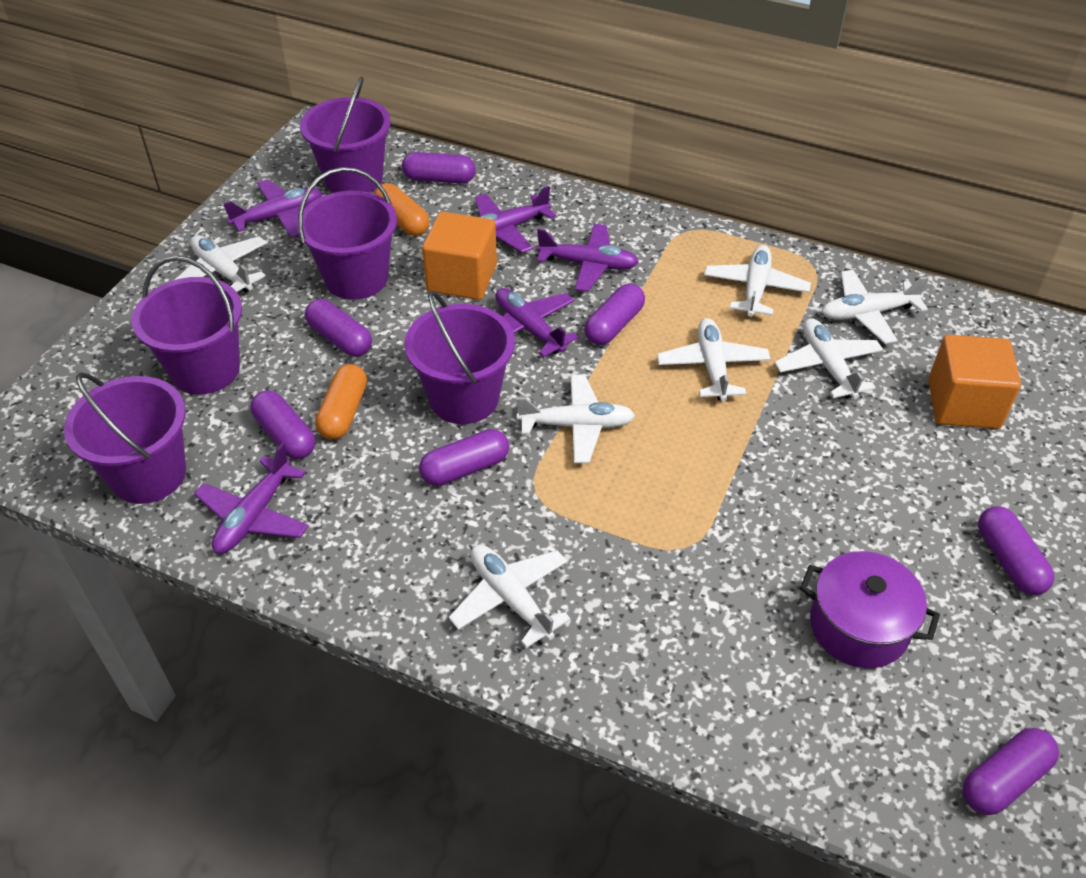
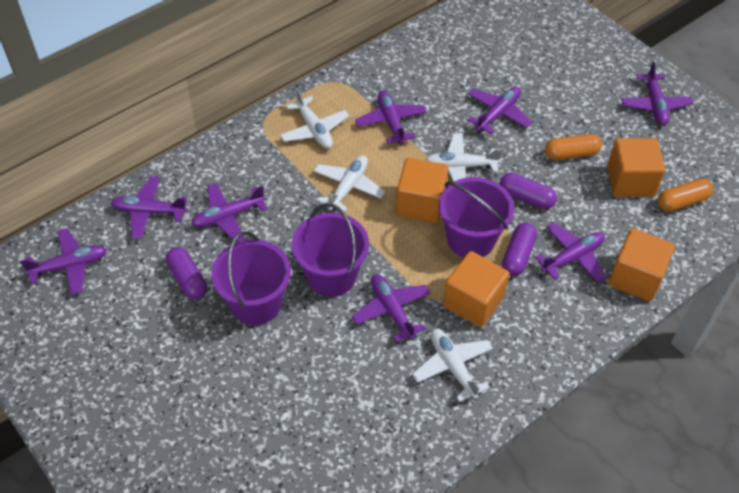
orange cube: 2 -> 4
purple bucket: 5 -> 3
purple capsule: 7 -> 3
purple plane: 5 -> 8
purple pot: 1 -> 0
white plane: 7 -> 4

